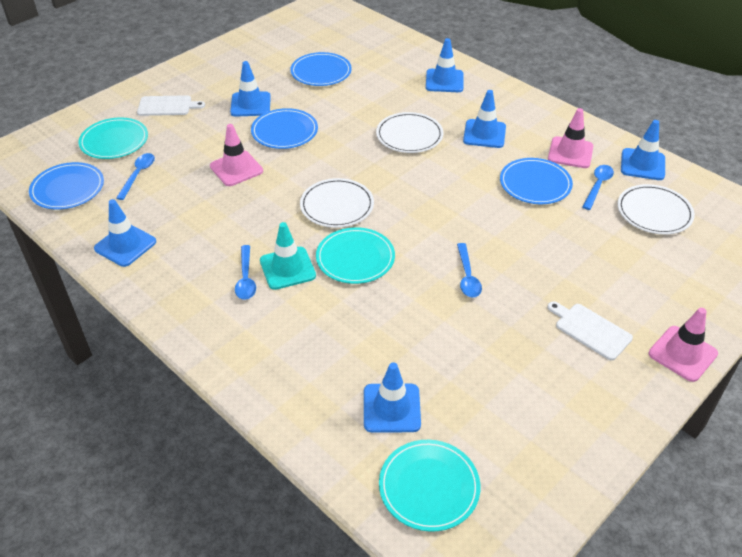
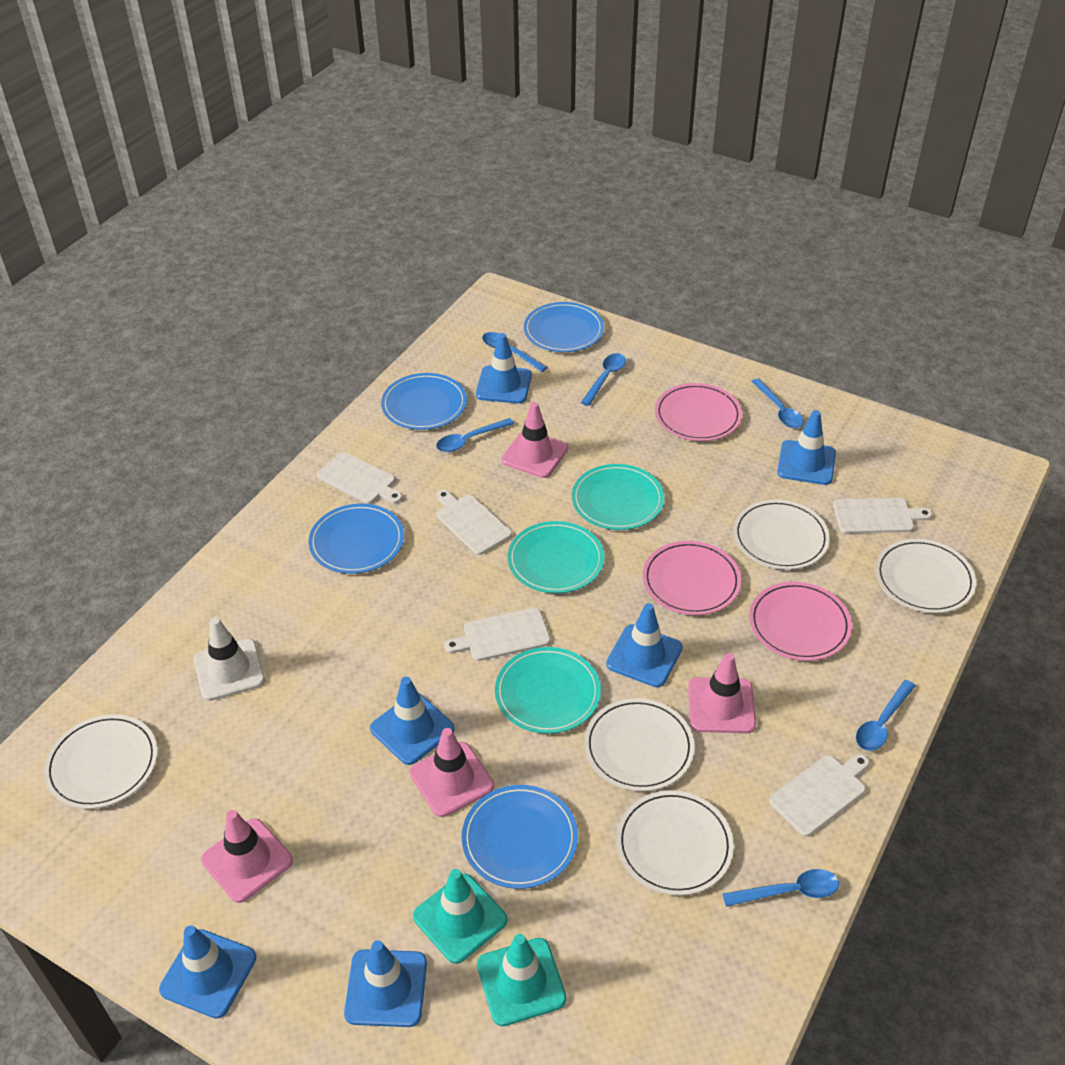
blue spoon: 4 -> 6
pink plate: 0 -> 3
pink traffic cone: 3 -> 4
turquoise traffic cone: 1 -> 2
white cutting board: 2 -> 5
white plate: 3 -> 5
white traffic cone: 0 -> 1

